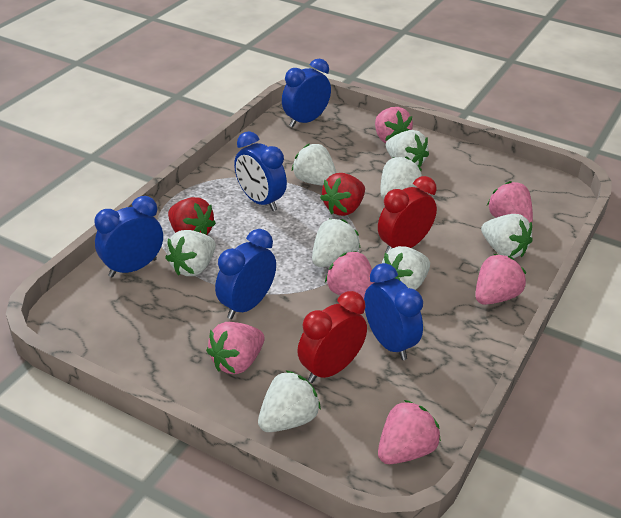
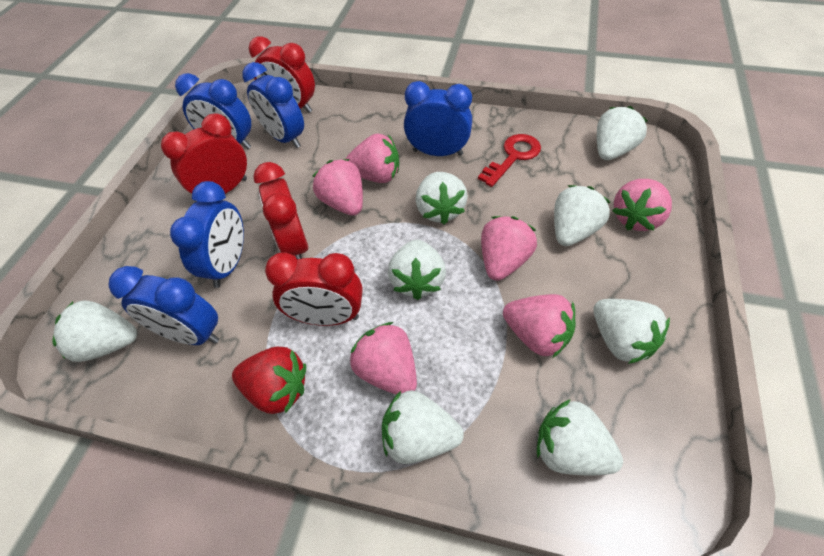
red clock: 2 -> 4
red key: 0 -> 1
red strawberry: 2 -> 1

